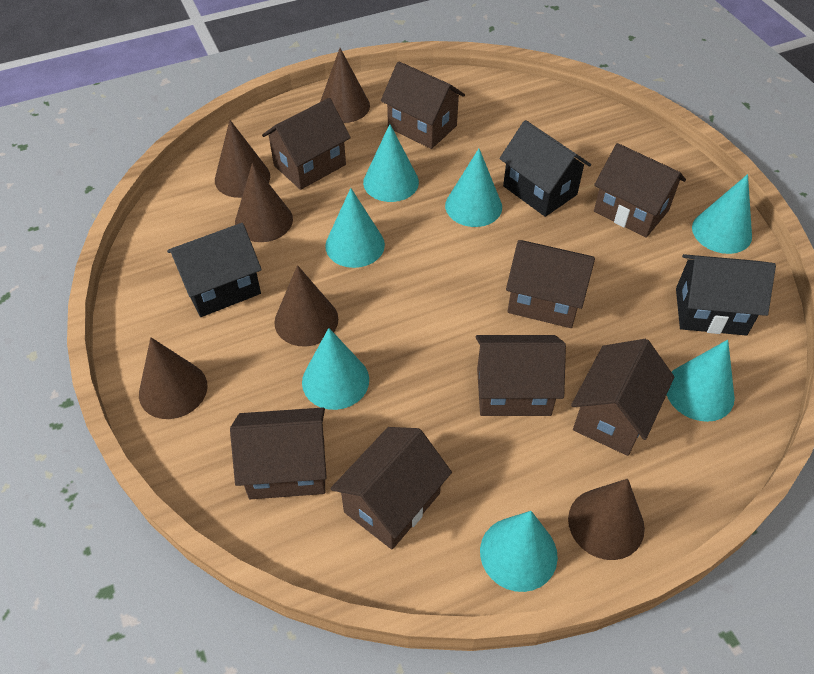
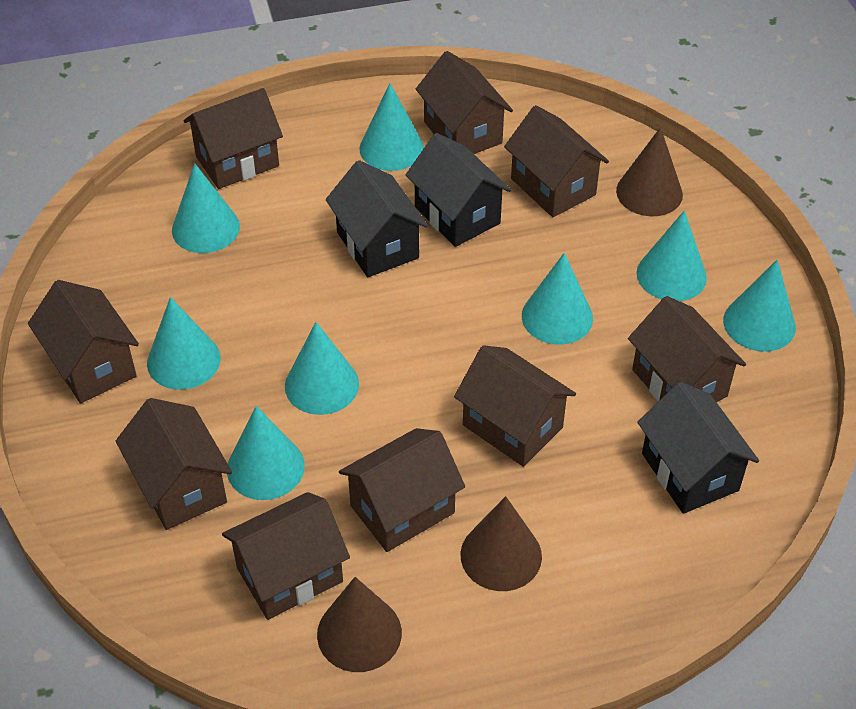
brown cone: 6 -> 3
brown house: 8 -> 9
turquoise cone: 7 -> 8

